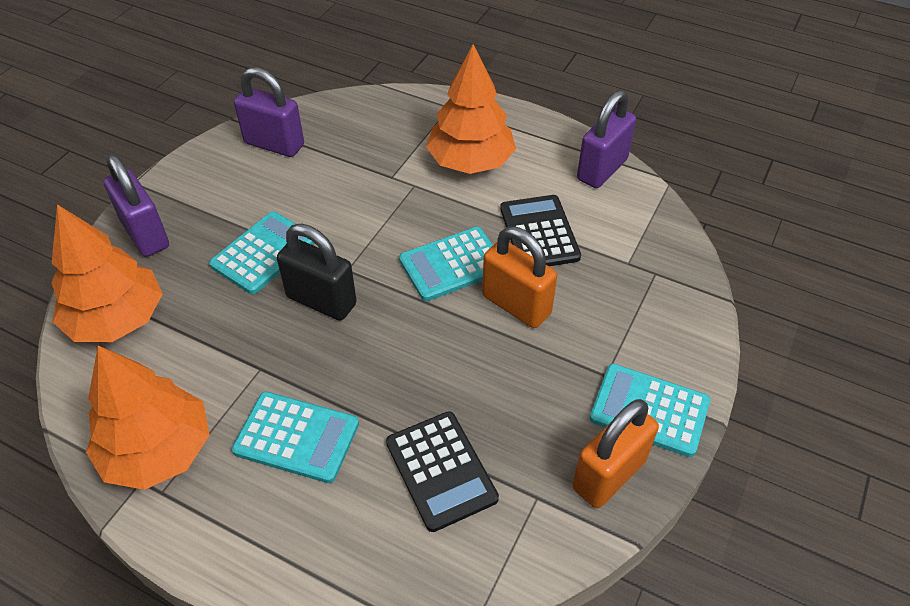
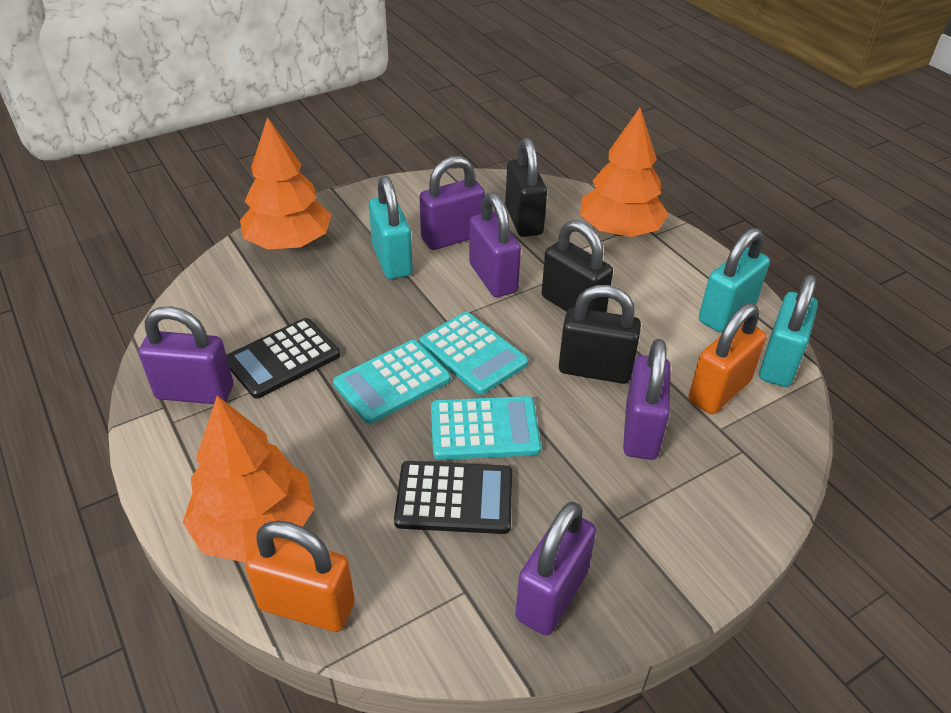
black padlock: 1 -> 3
purple padlock: 3 -> 5
turquoise calculator: 4 -> 3
turquoise padlock: 0 -> 3

